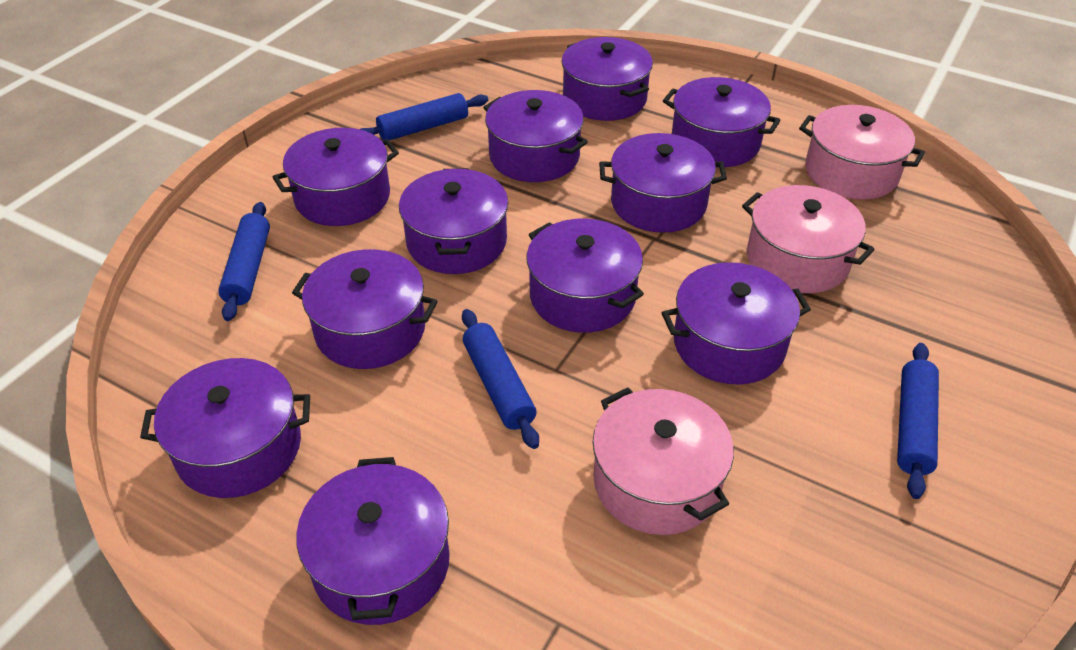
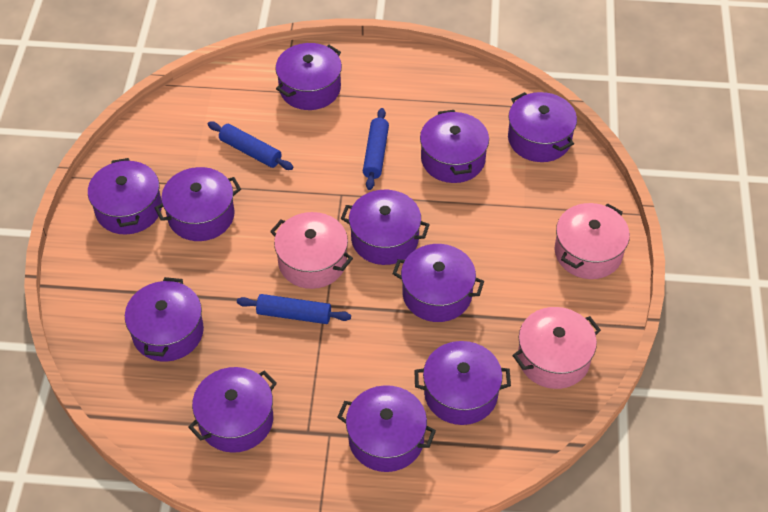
blue rolling pin: 4 -> 3

